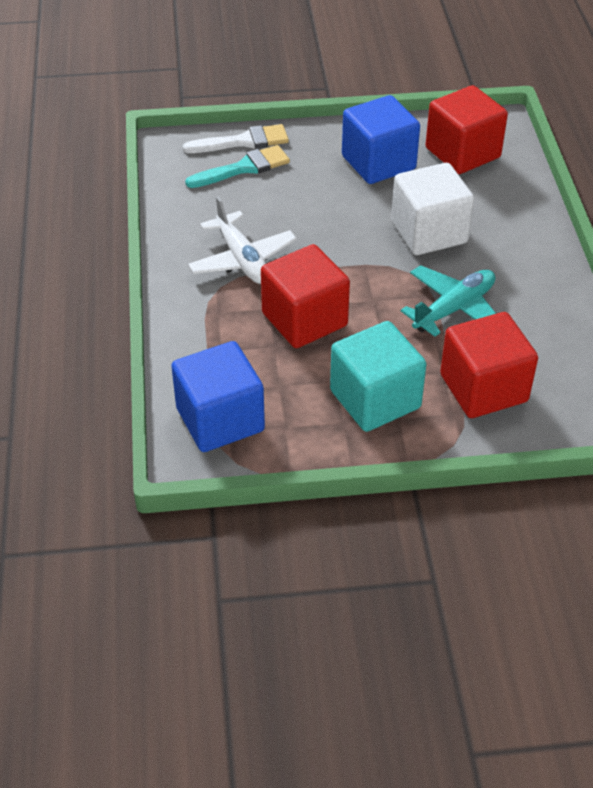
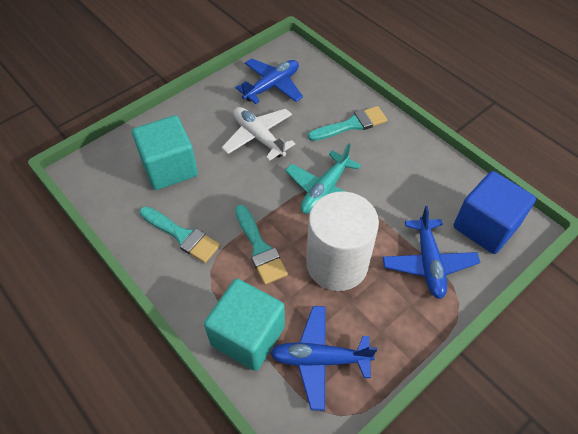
blue cube: 2 -> 1
blue plane: 0 -> 3
red cube: 3 -> 0
turquoise brush: 1 -> 3
turquoise cube: 1 -> 2
white brush: 1 -> 0
white cube: 1 -> 0
white cylinder: 0 -> 1

